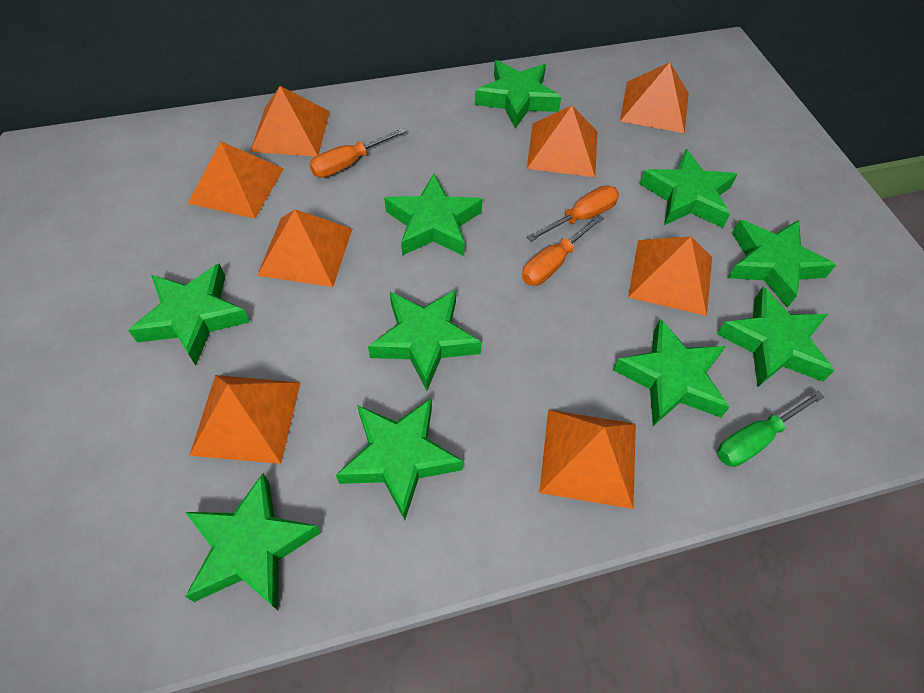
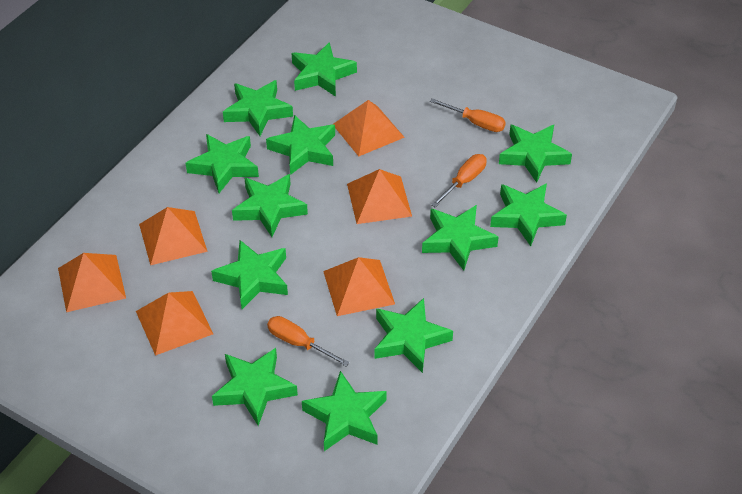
green screwdriver: 1 -> 0
green star: 10 -> 12
orange pyramid: 8 -> 6

